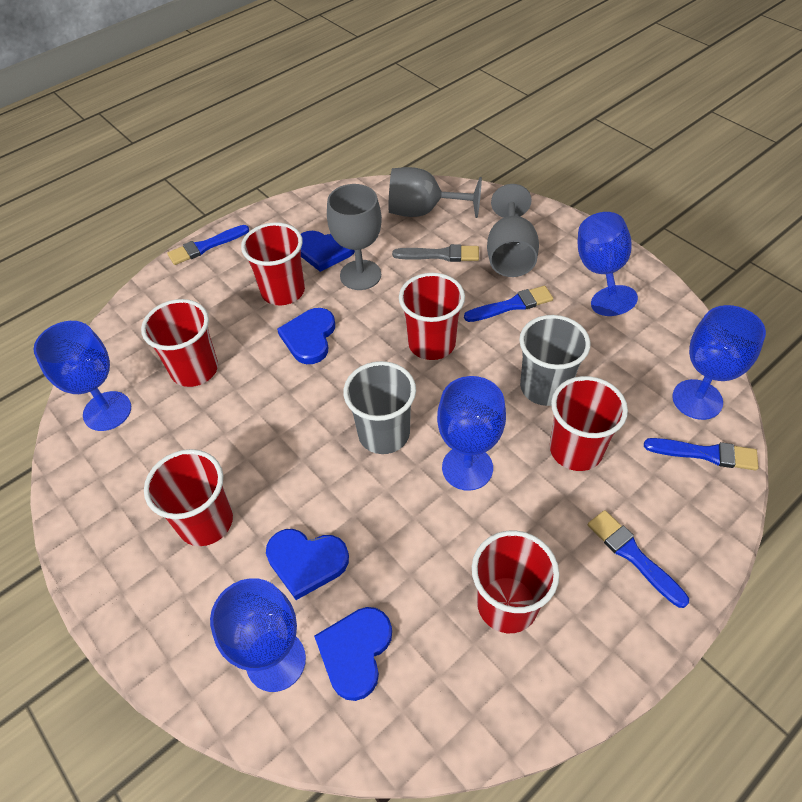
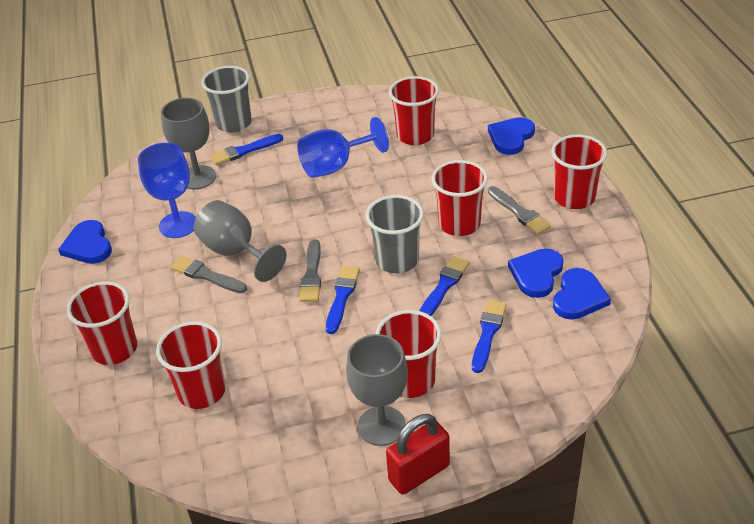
blue goblet: 5 -> 2
grey brush: 1 -> 3
red padlock: 0 -> 1

